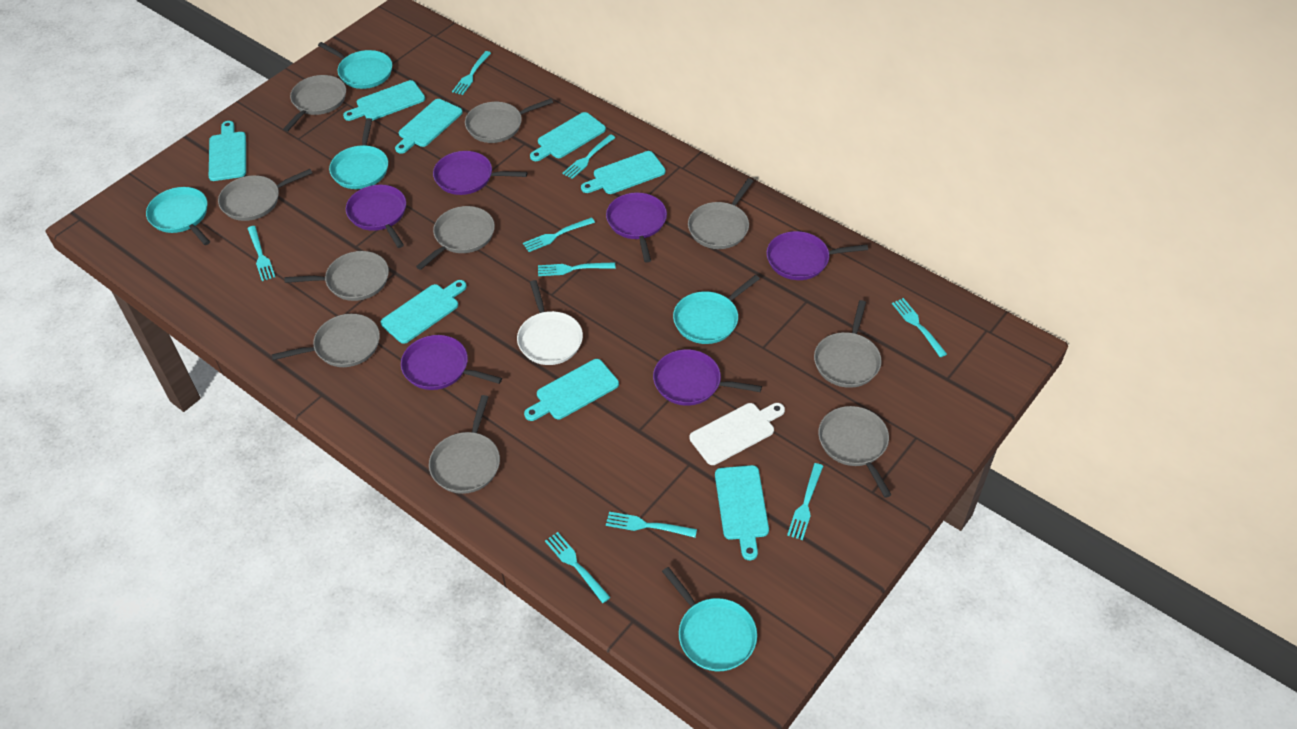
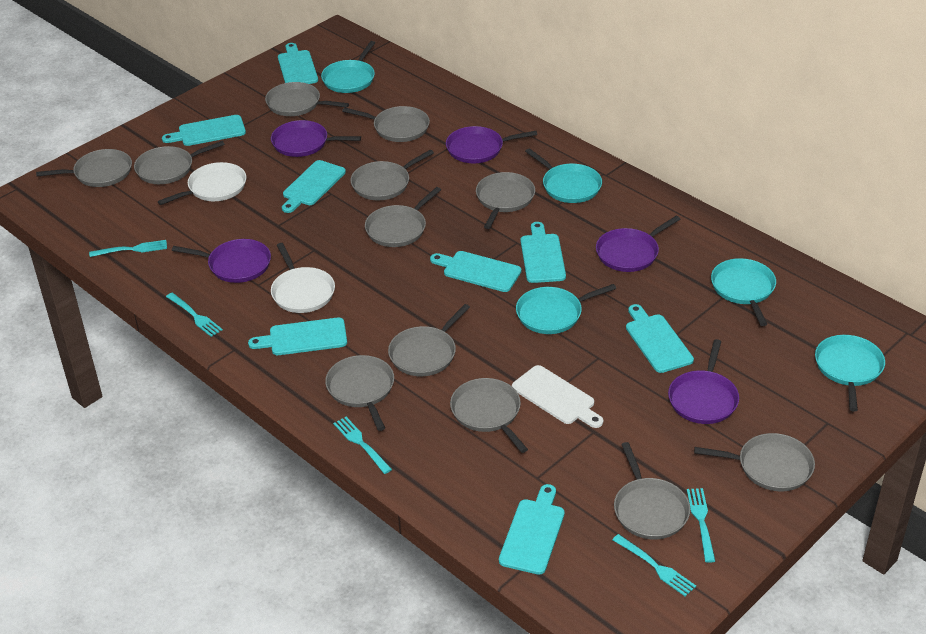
grey pan: 10 -> 12
purple pan: 6 -> 5
turquoise fork: 9 -> 5
white pan: 1 -> 2

